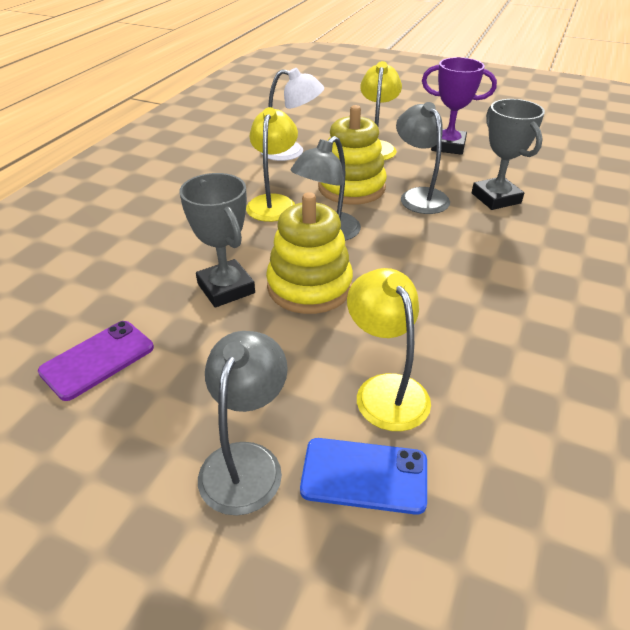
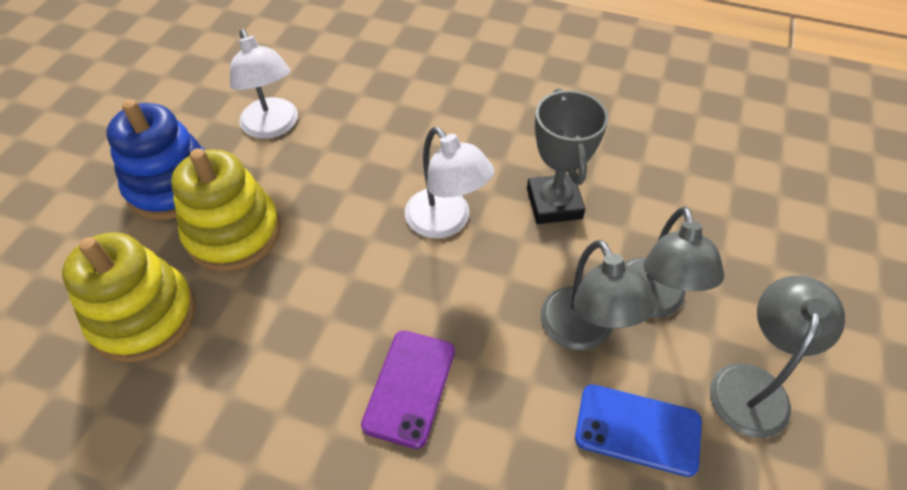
blue stacking toy: 0 -> 1
grey trophy: 2 -> 1
purple trophy: 1 -> 0
white lamp: 1 -> 2
yellow lamp: 3 -> 0

